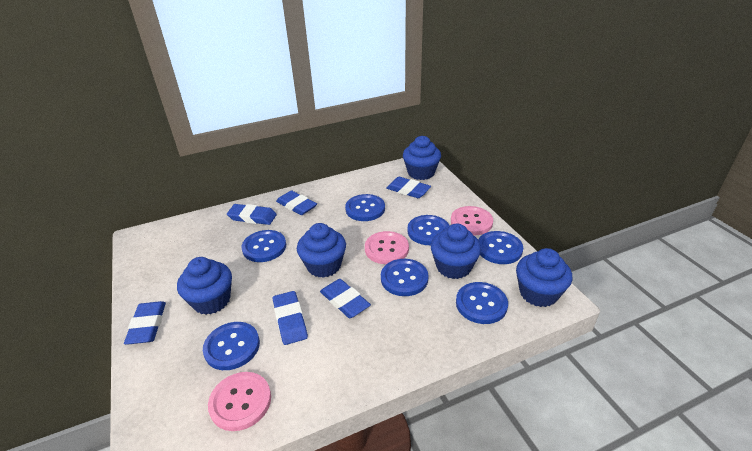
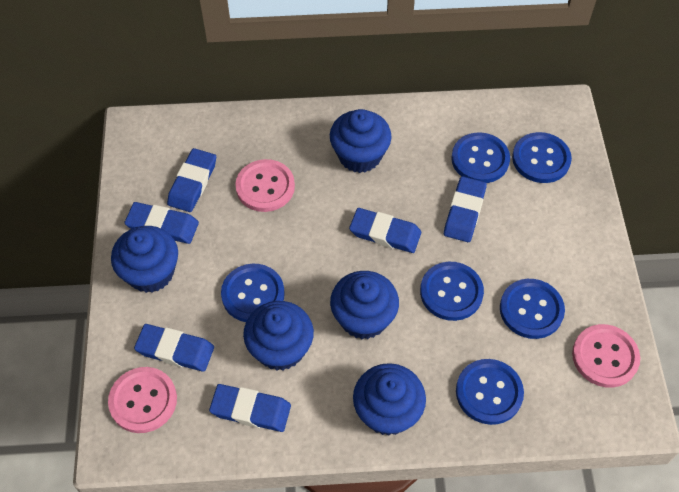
blue button: 7 -> 6

